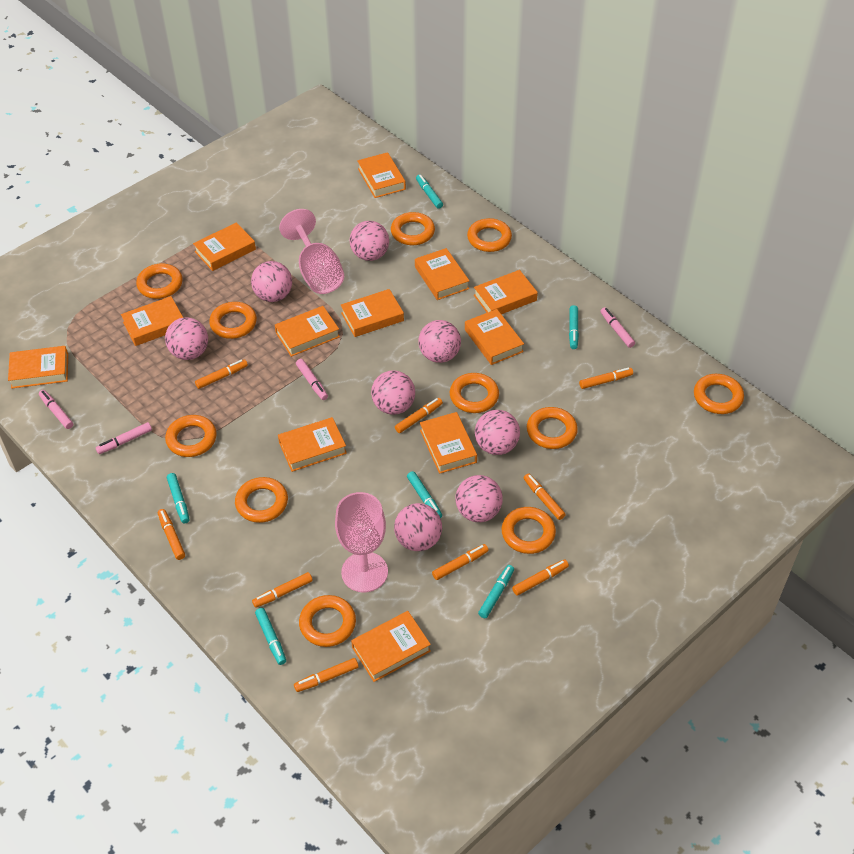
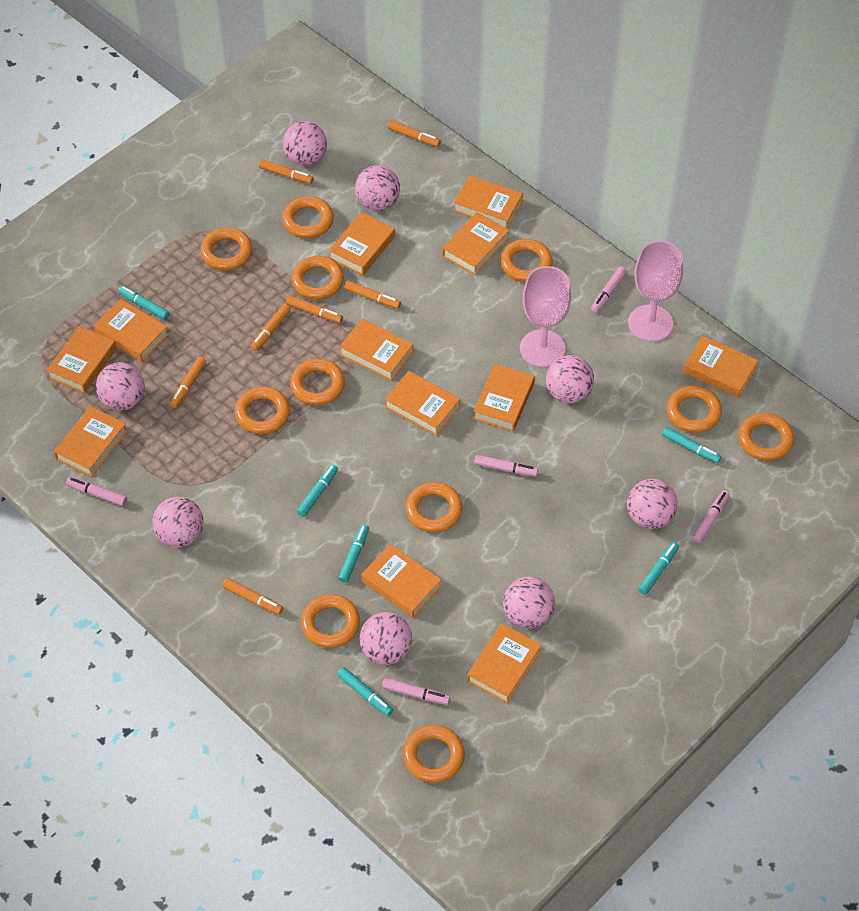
orange marker: 9 -> 7
pink marker: 4 -> 5

